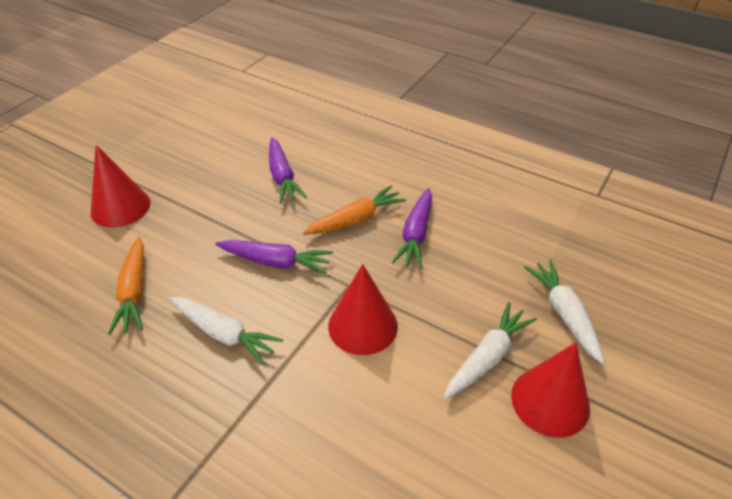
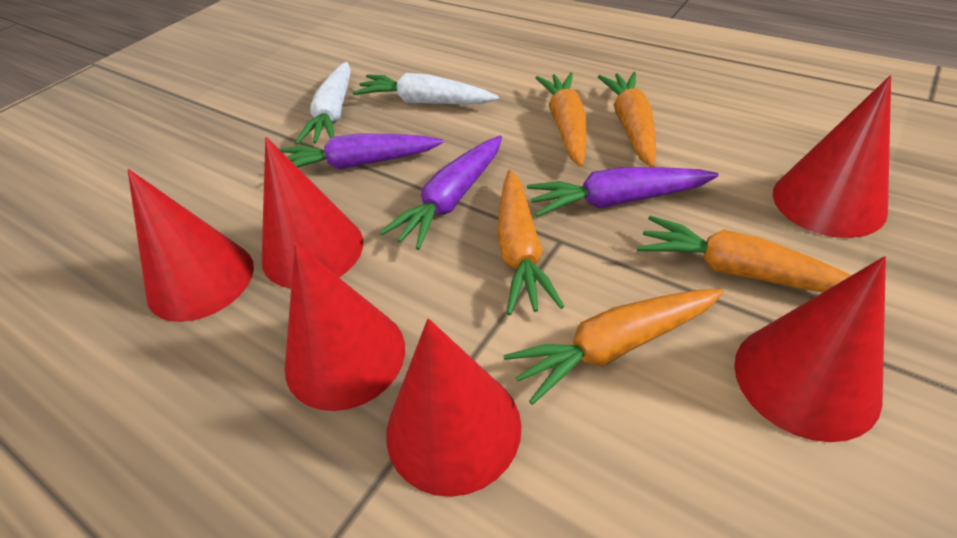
orange carrot: 2 -> 5
red cone: 3 -> 6
white carrot: 3 -> 2

